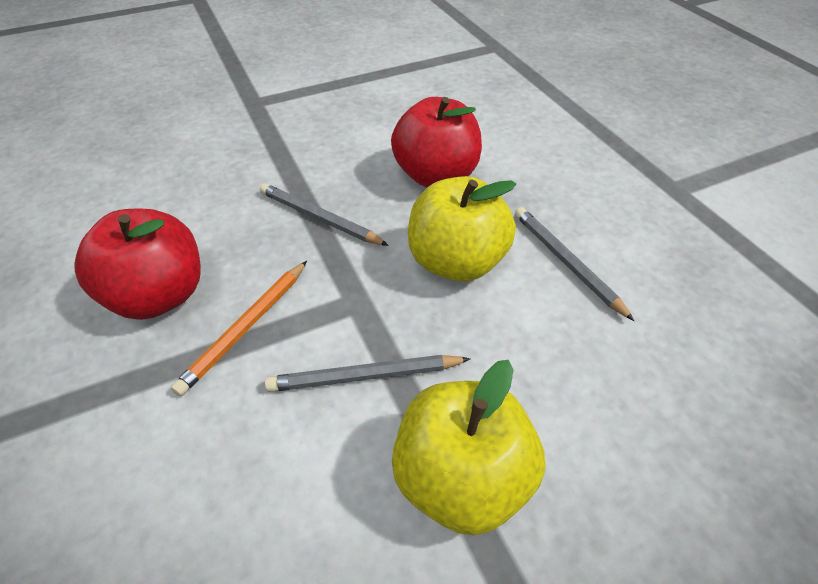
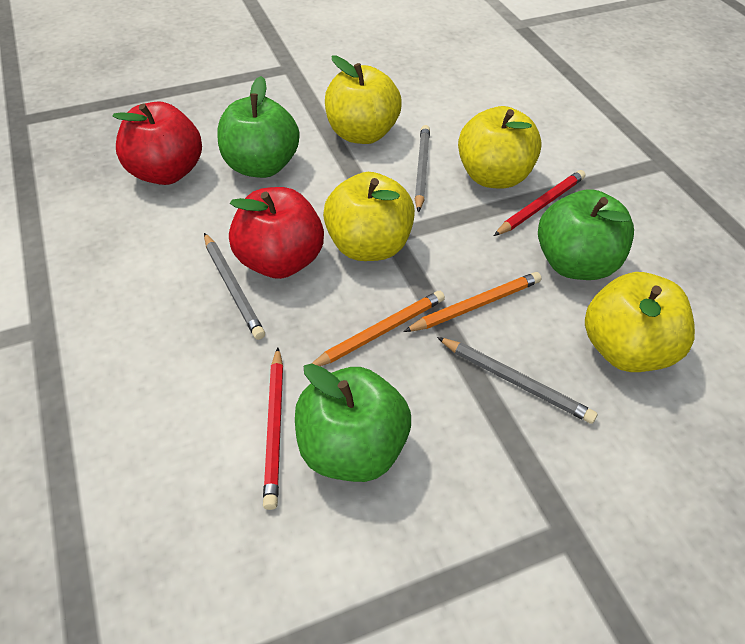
green apple: 0 -> 3
orange pencil: 1 -> 2
red pencil: 0 -> 2
yellow apple: 2 -> 4

